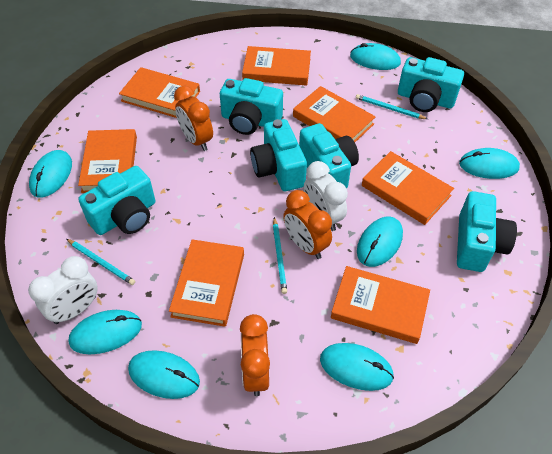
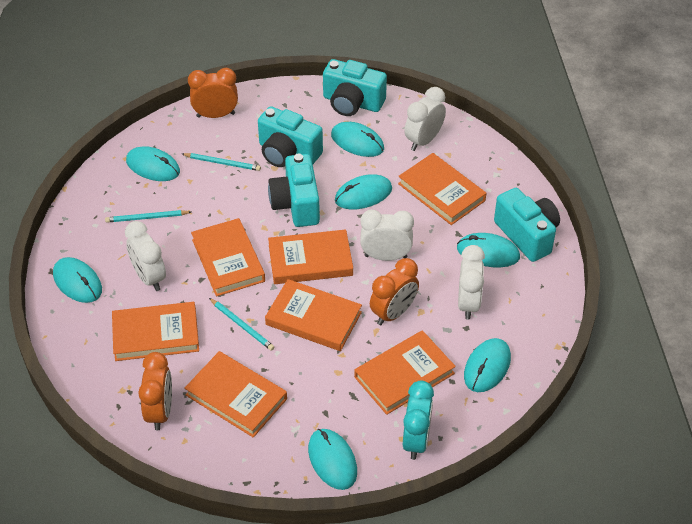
turquoise camera: 6 -> 4
turquoise clock: 0 -> 1
white clock: 2 -> 4

